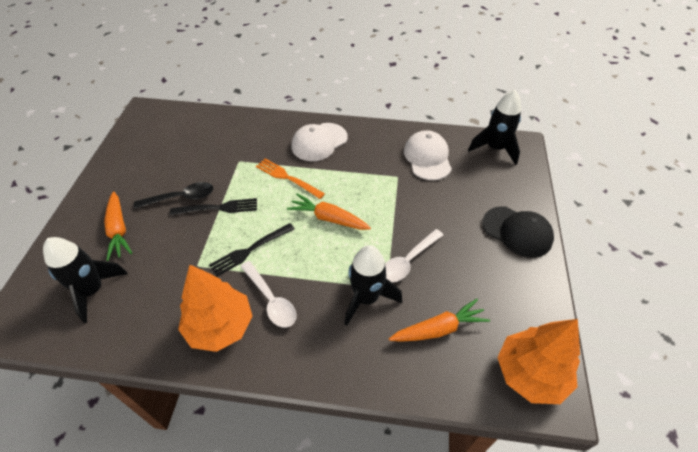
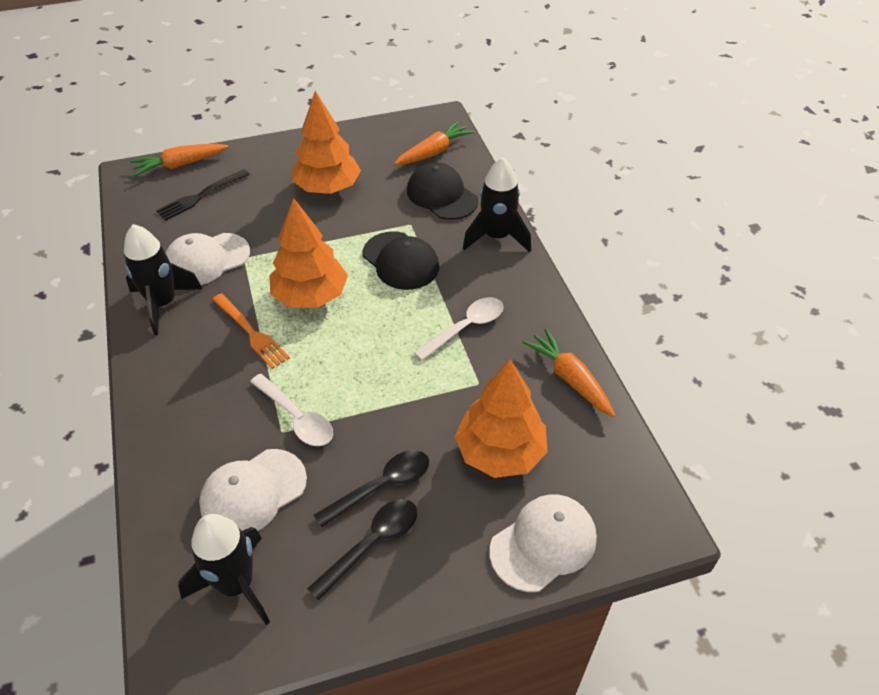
black cap: 1 -> 2
black fork: 2 -> 1
black spoon: 1 -> 2
orange tree: 2 -> 3
white cap: 2 -> 3

